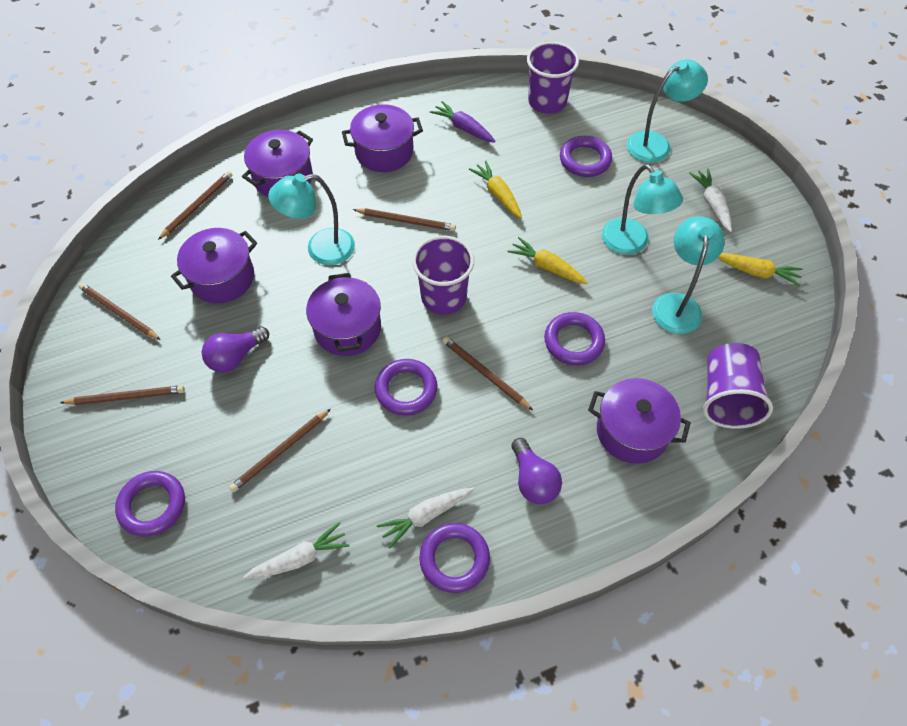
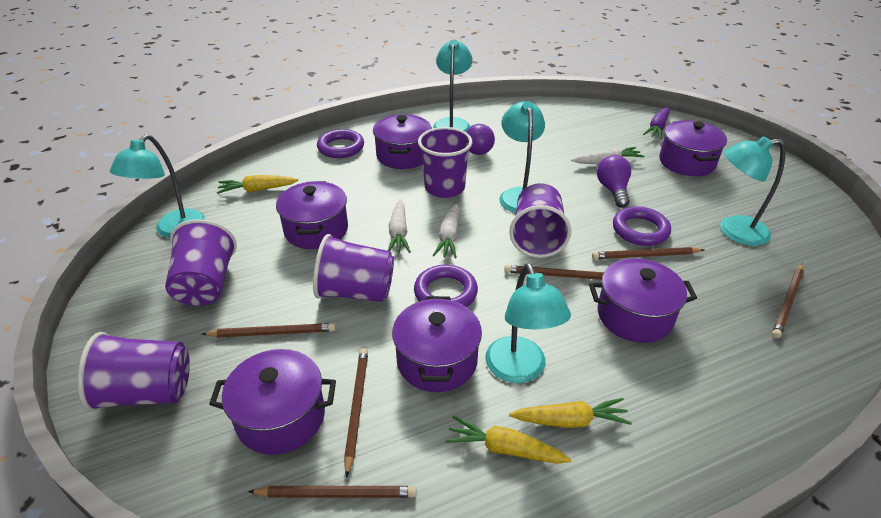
purple cup: 3 -> 5
purple pot: 5 -> 6
purple ring: 5 -> 3
turquoise lamp: 4 -> 5

